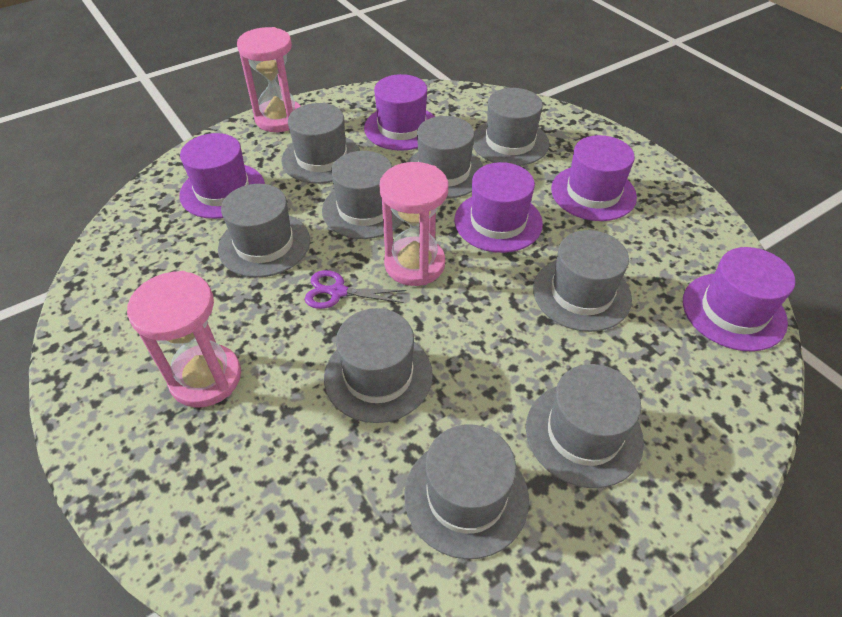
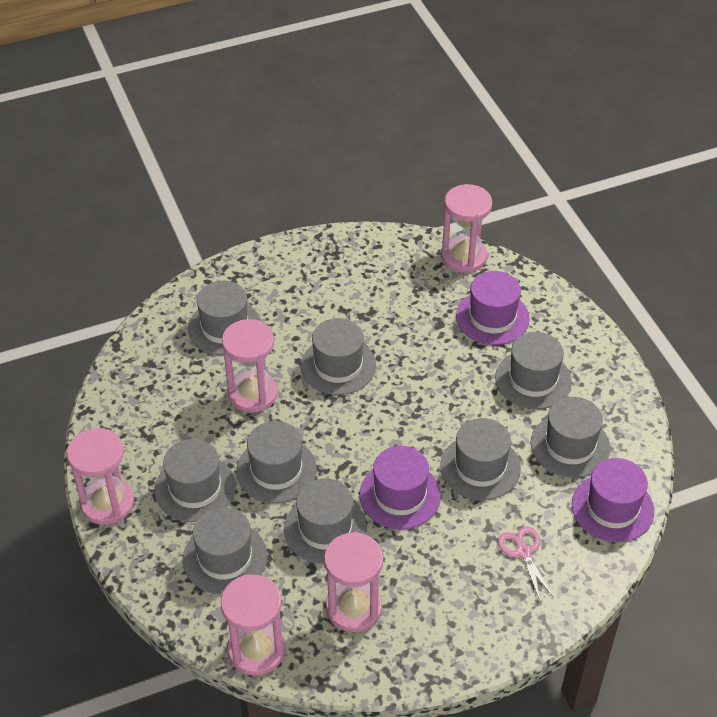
pink hourglass: 3 -> 5
pink scissors: 0 -> 1
purple hat: 5 -> 3
purple scissors: 1 -> 0

